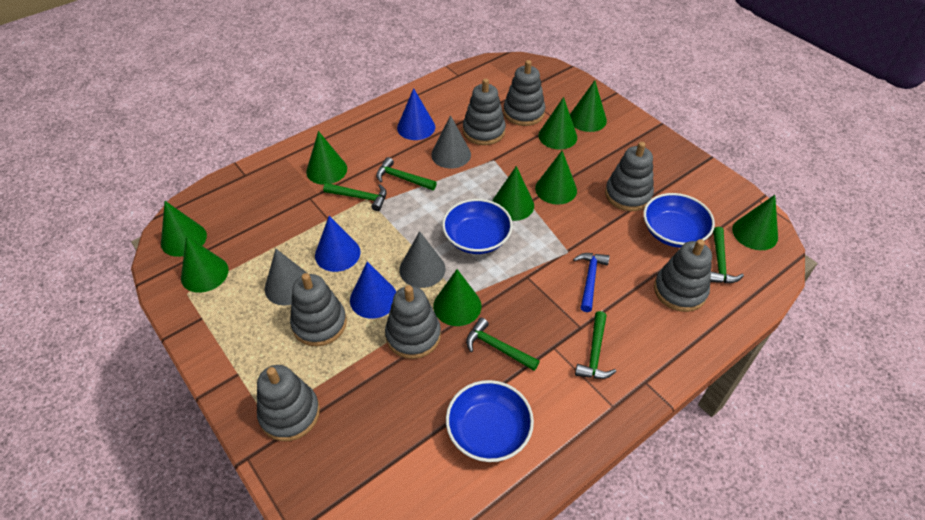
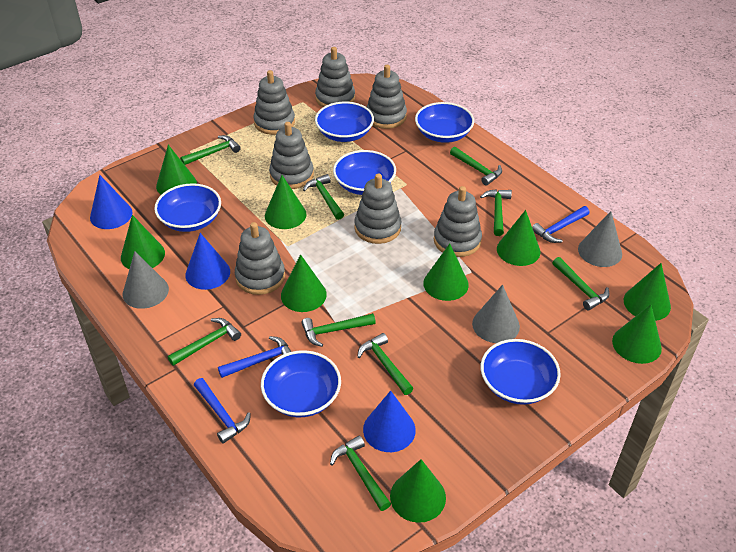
blue bowl: 3 -> 6
blue hammer: 1 -> 3
green hammer: 5 -> 9

